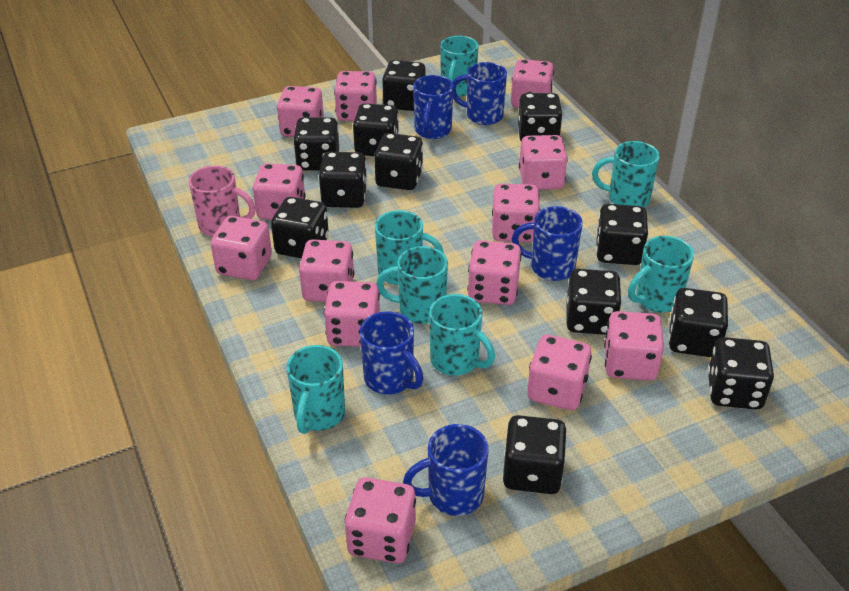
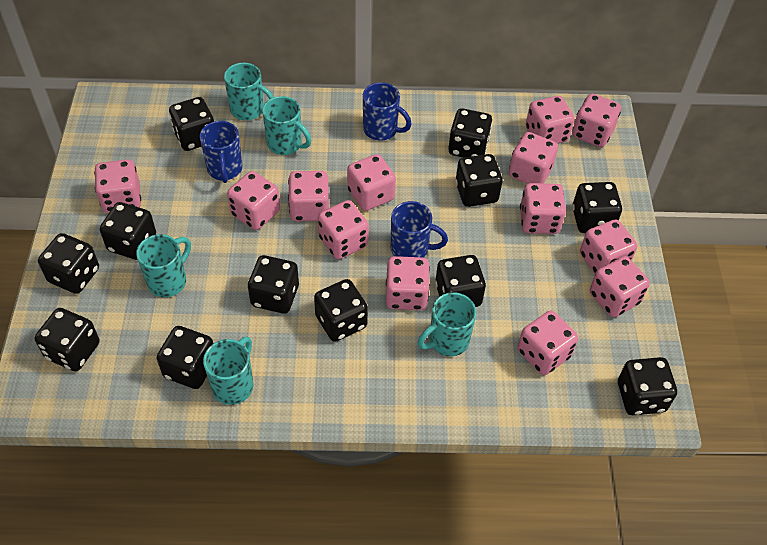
blue mug: 5 -> 3
pink mug: 1 -> 0
turquoise mug: 7 -> 5

